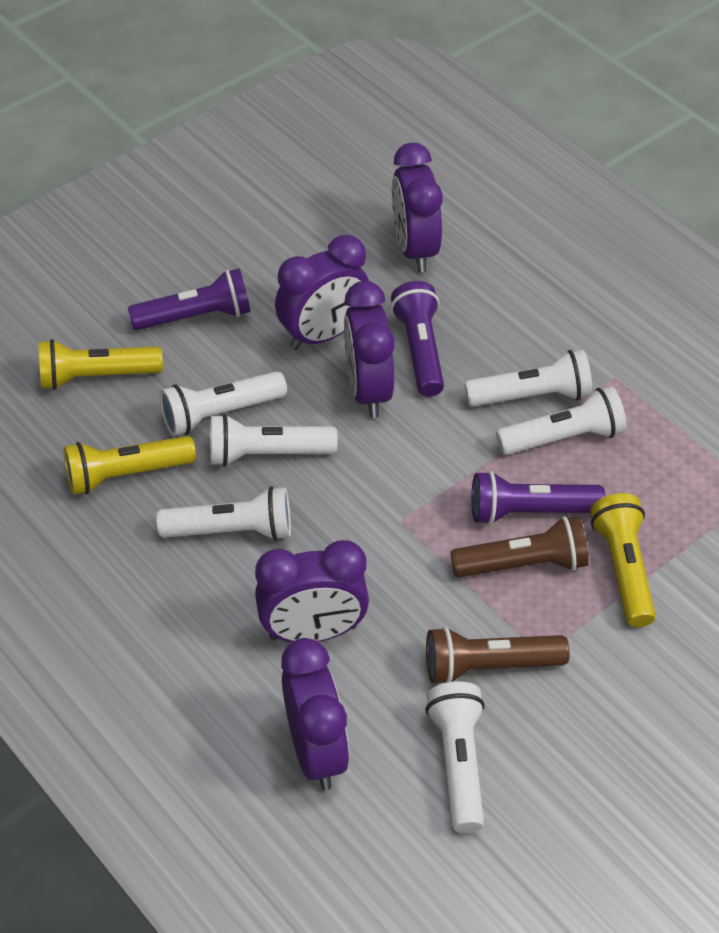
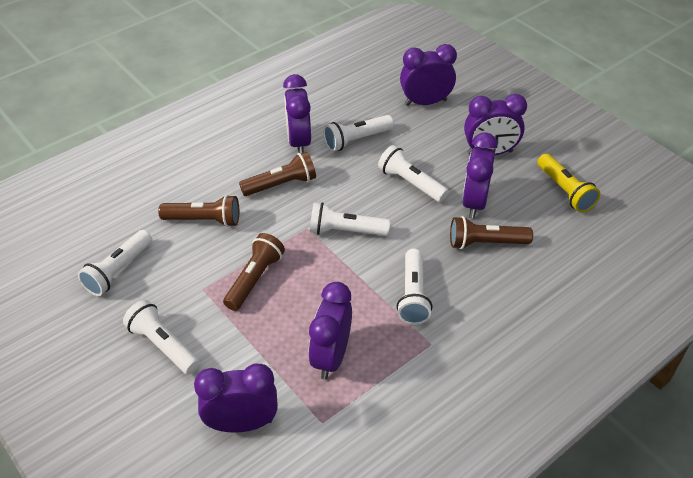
brown flashlight: 2 -> 4
purple clock: 5 -> 6
purple flashlight: 3 -> 0
yellow flashlight: 3 -> 1

